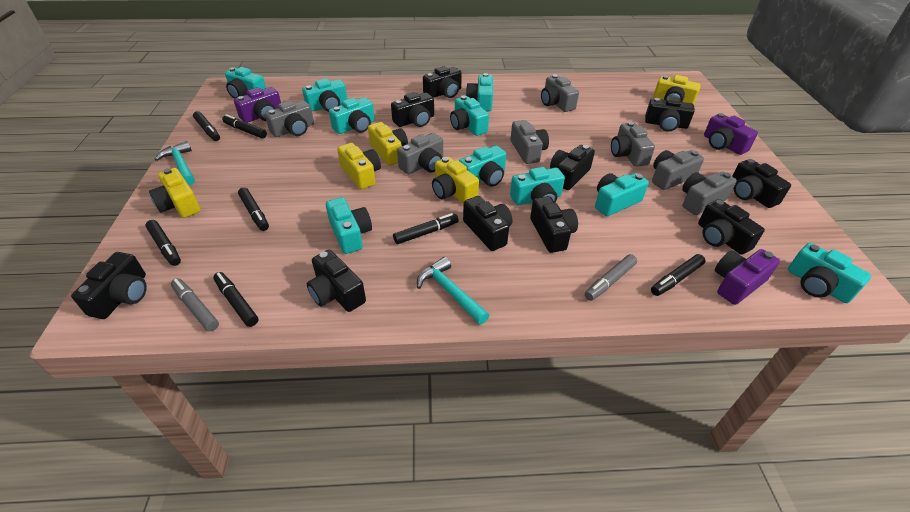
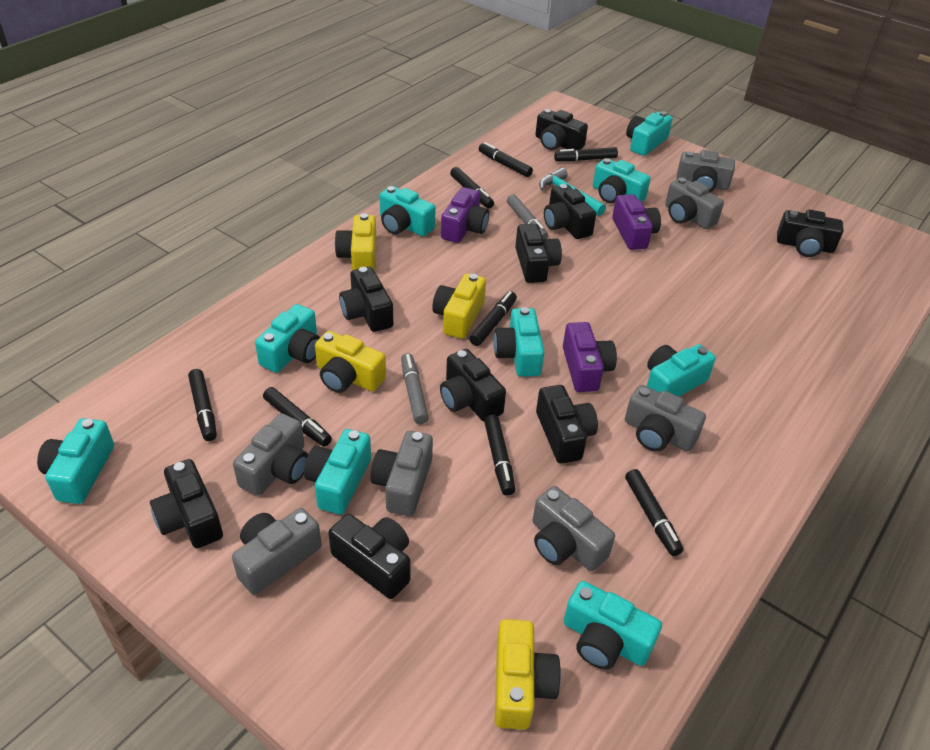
black camera: 10 -> 9
black marker: 7 -> 8
turquoise camera: 10 -> 9
turquoise hammer: 2 -> 1
yellow camera: 5 -> 4

